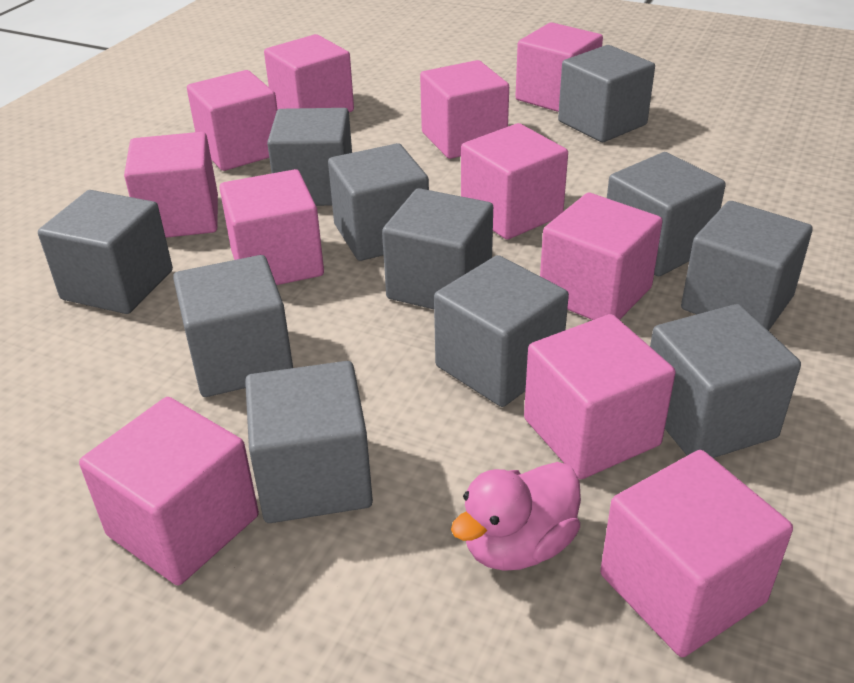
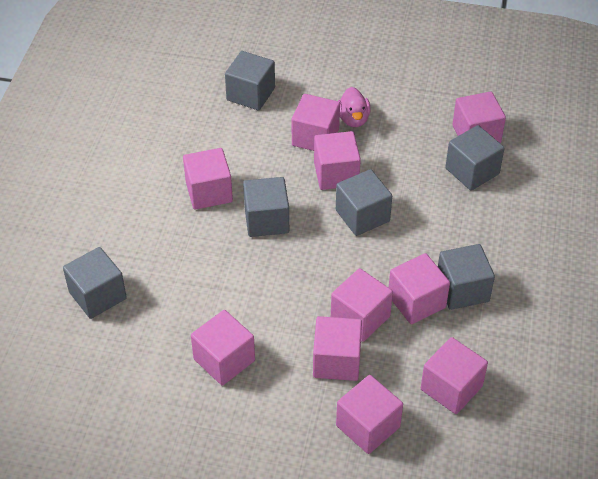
grey cube: 11 -> 6
pink cube: 11 -> 10

